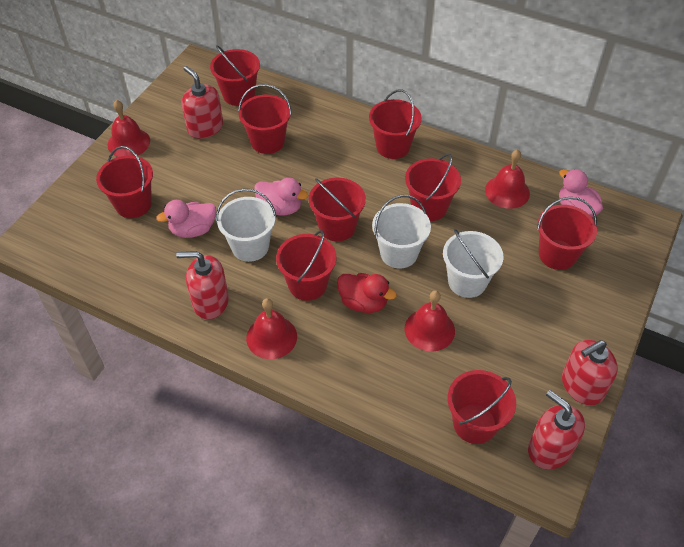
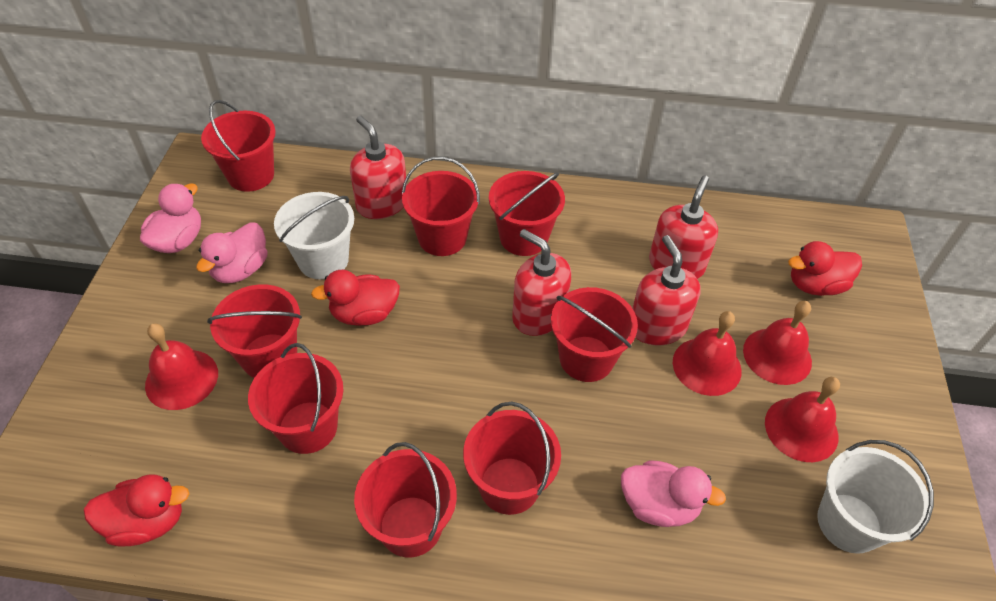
red bucket: 9 -> 8
red duck: 1 -> 3
white bucket: 3 -> 2

